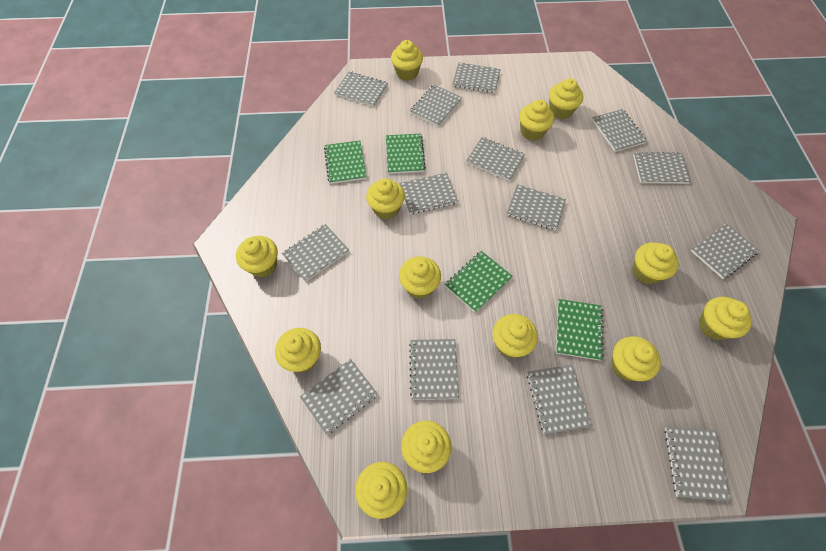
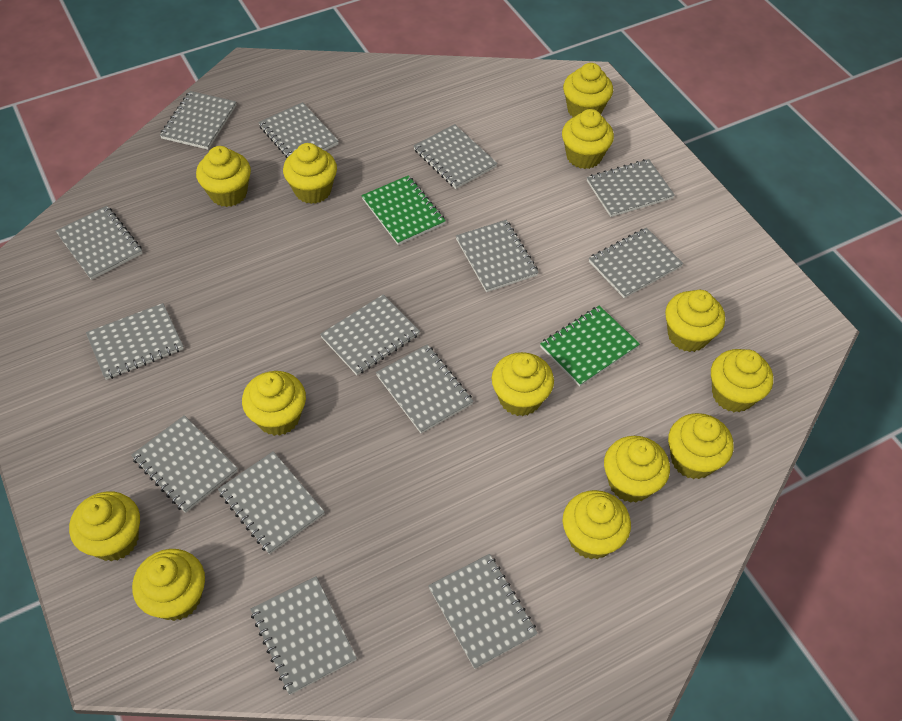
green notebook: 4 -> 2

